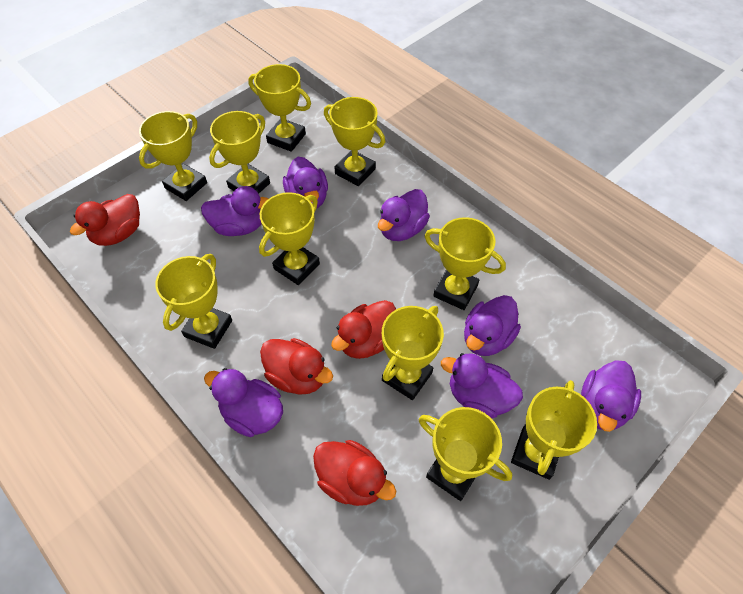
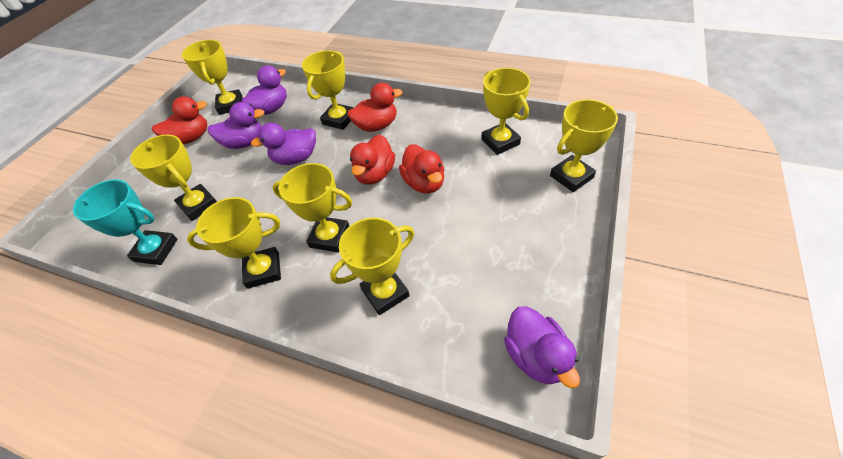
purple duck: 7 -> 4
turquoise trophy: 0 -> 1
yellow trophy: 10 -> 8

